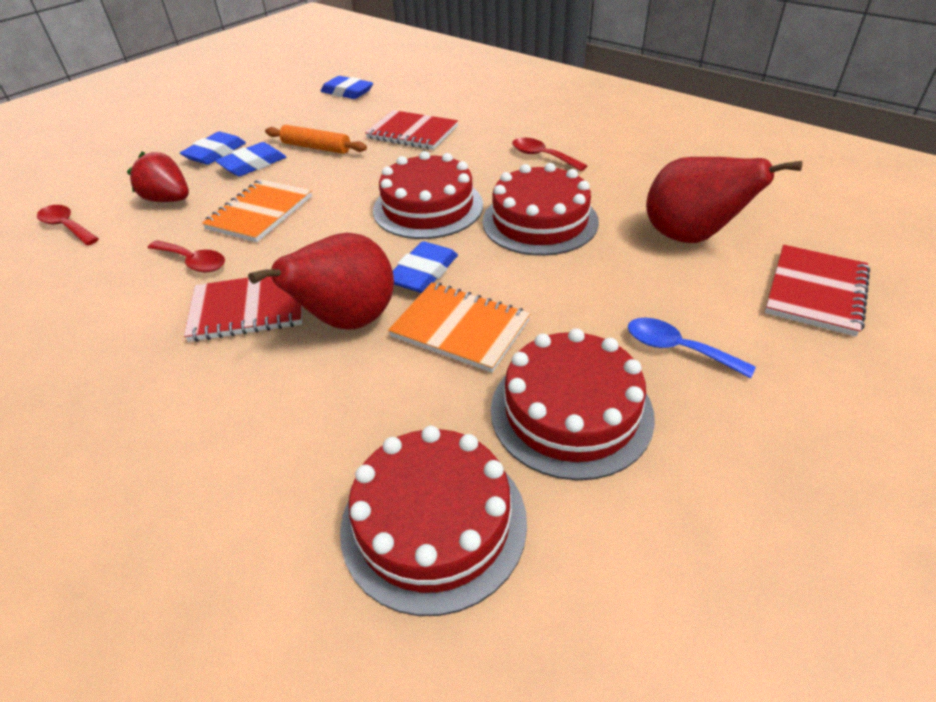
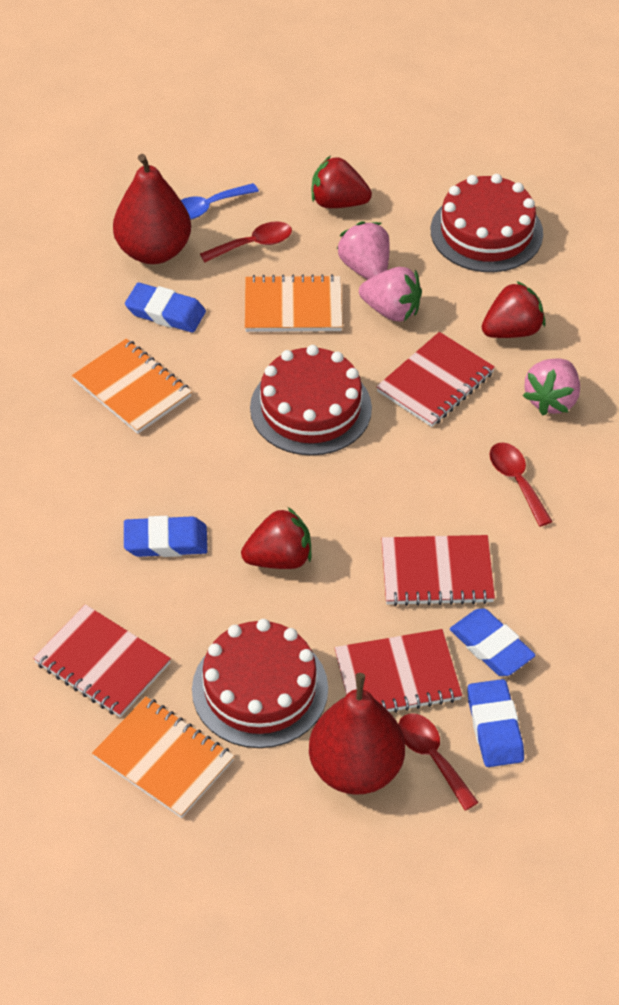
orange notebook: 2 -> 3
orange rolling pin: 1 -> 0
pink strawberry: 0 -> 3
red cake: 4 -> 3
red notebook: 3 -> 4
red strawberry: 1 -> 3

